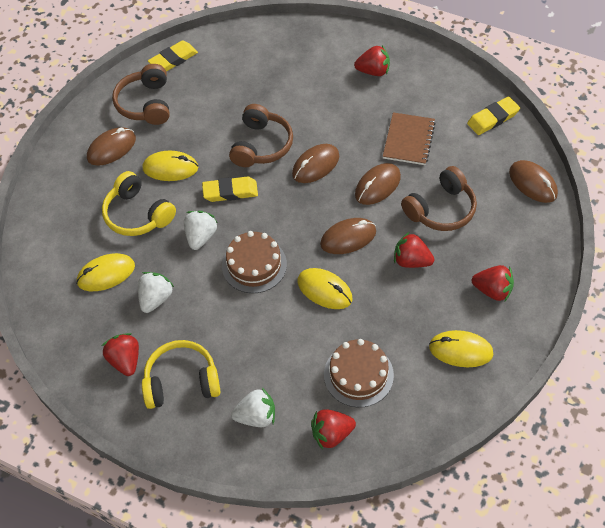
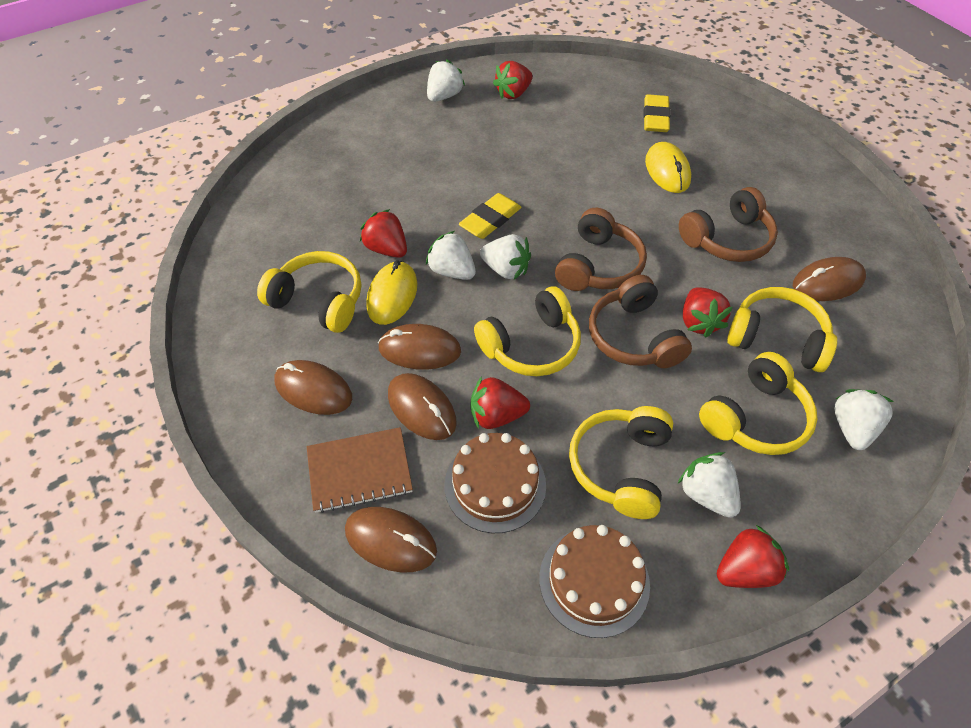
white strawberry: 3 -> 5
yellow eraser: 3 -> 2
yellow headphones: 2 -> 5
yellow mouse: 4 -> 2

